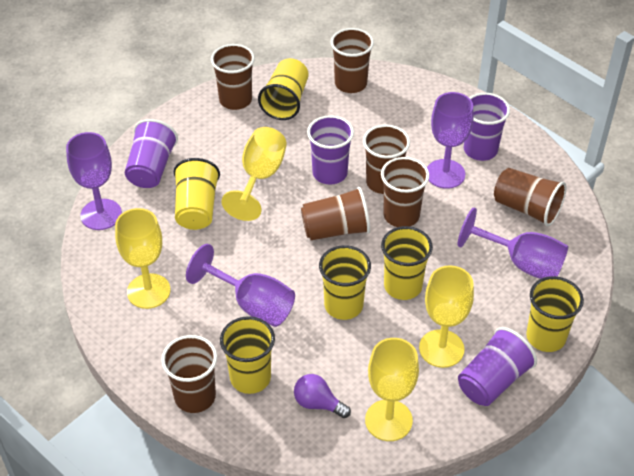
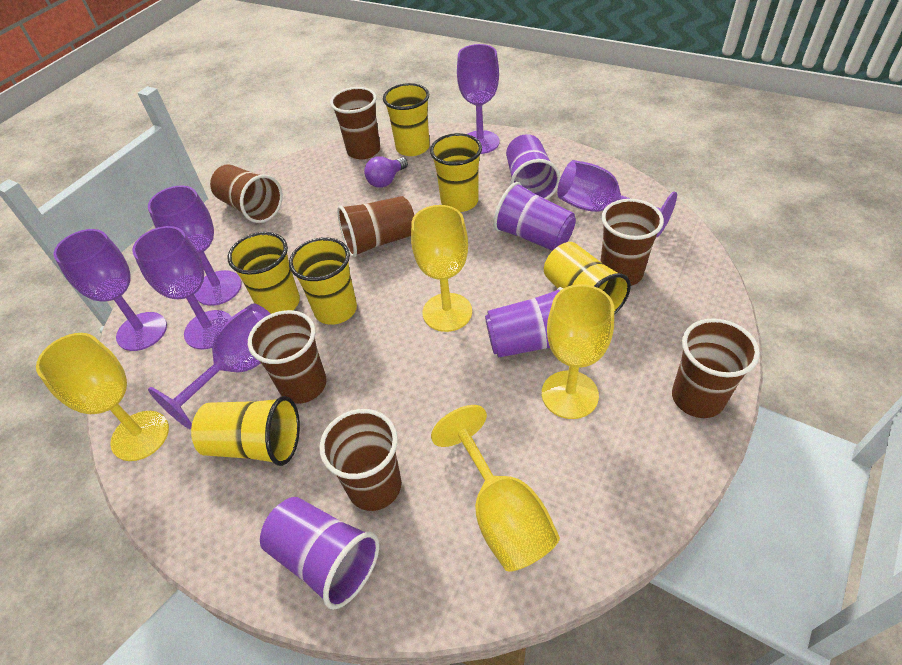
purple goblet: 4 -> 6

